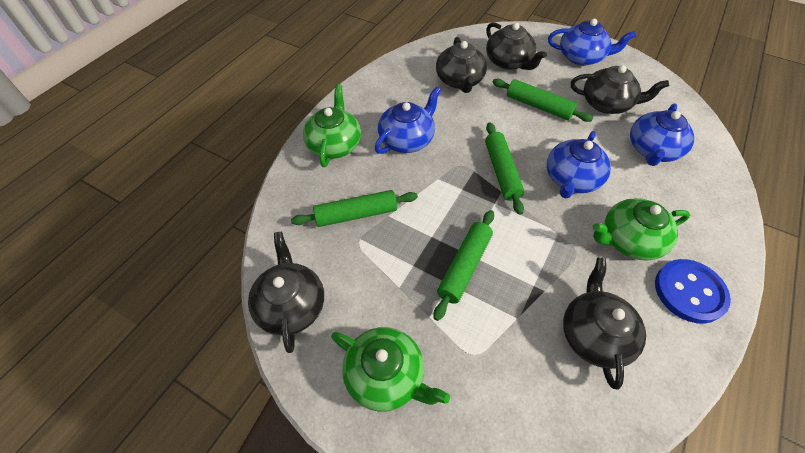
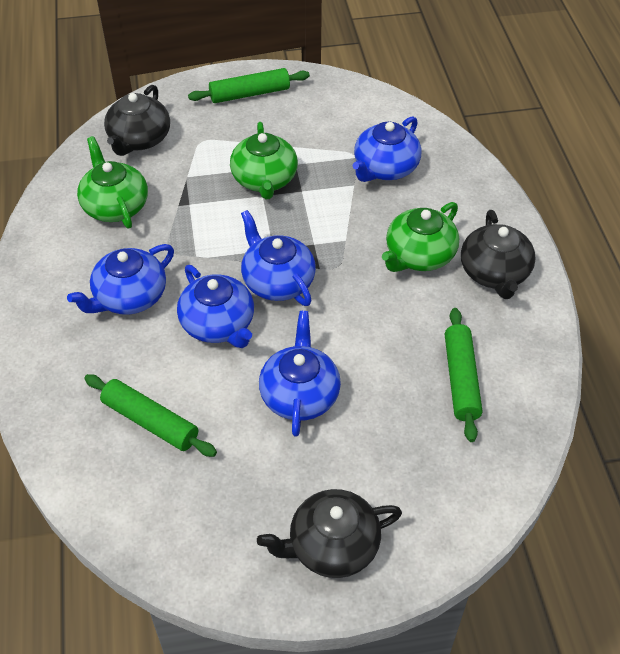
black teapot: 5 -> 3
blue button: 1 -> 0
blue teapot: 4 -> 5
green rolling pin: 4 -> 3

